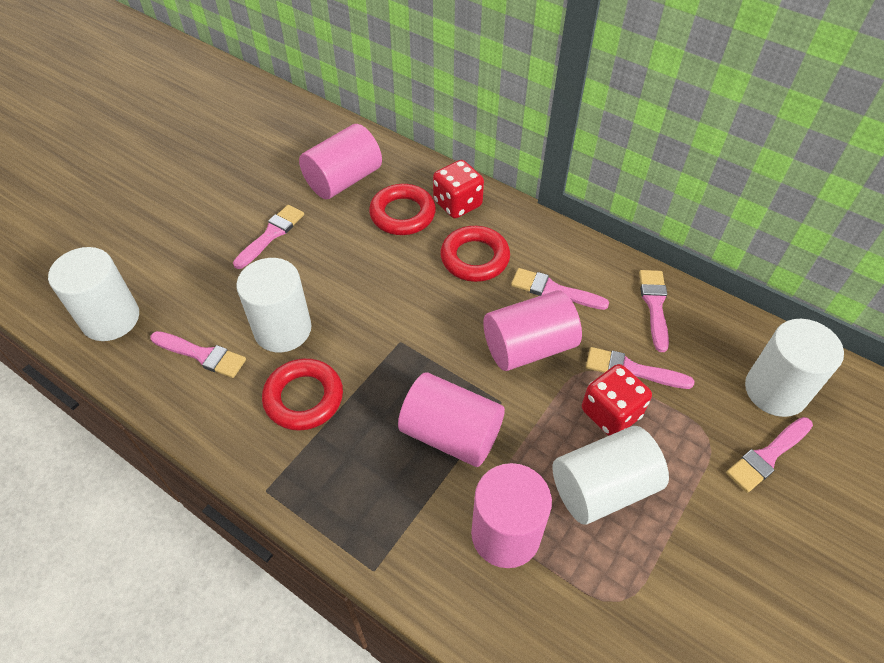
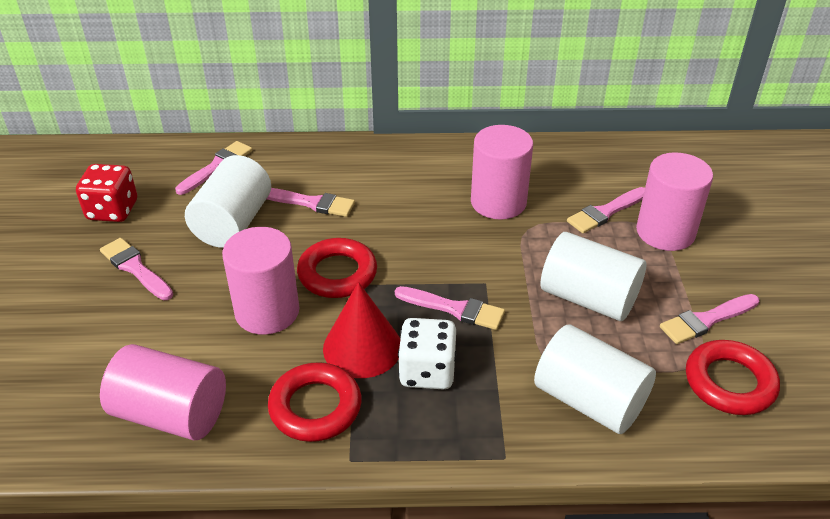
red cone: 0 -> 1
red dice: 2 -> 1
white cylinder: 4 -> 3
white dice: 0 -> 1

